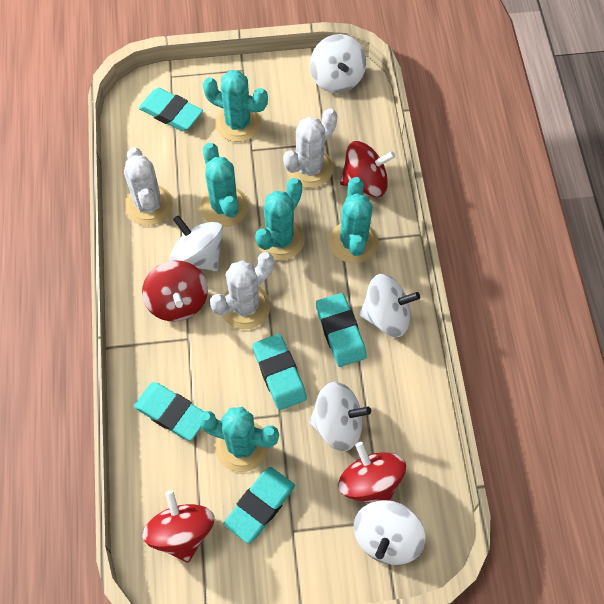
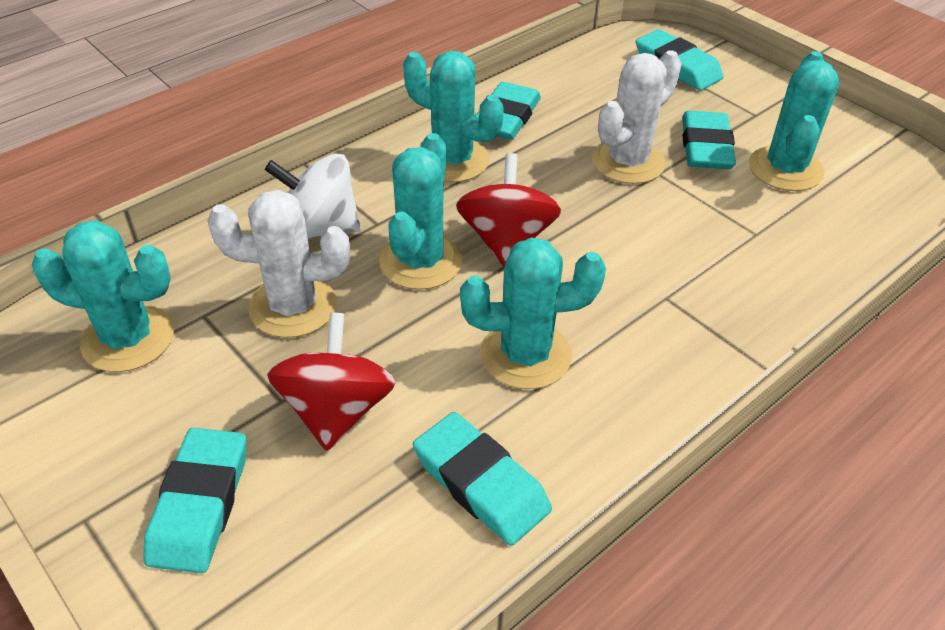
red spinning top: 4 -> 2
white cactus: 3 -> 2
white spinning top: 5 -> 1

